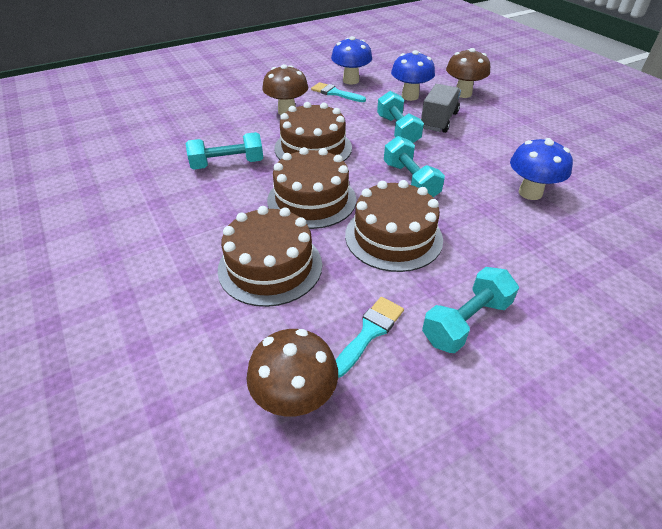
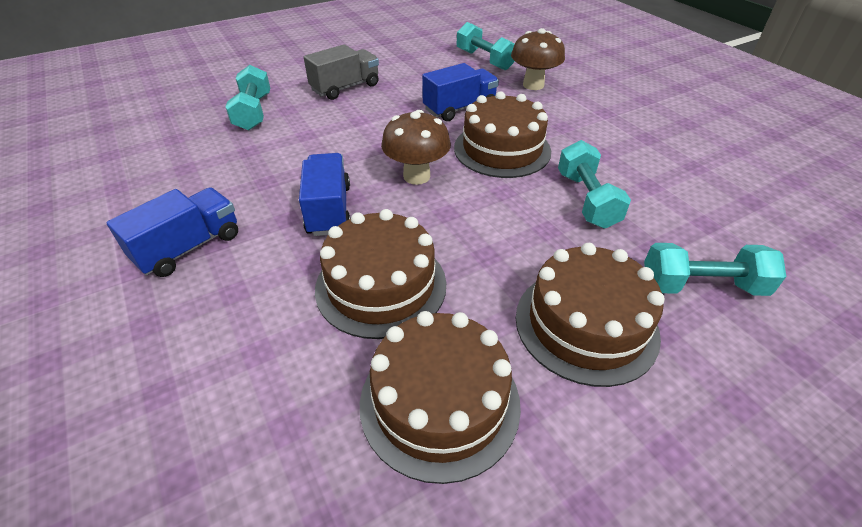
blue mushroom: 3 -> 0
blue truck: 0 -> 3
brown mushroom: 3 -> 2
turquoise brush: 2 -> 0

